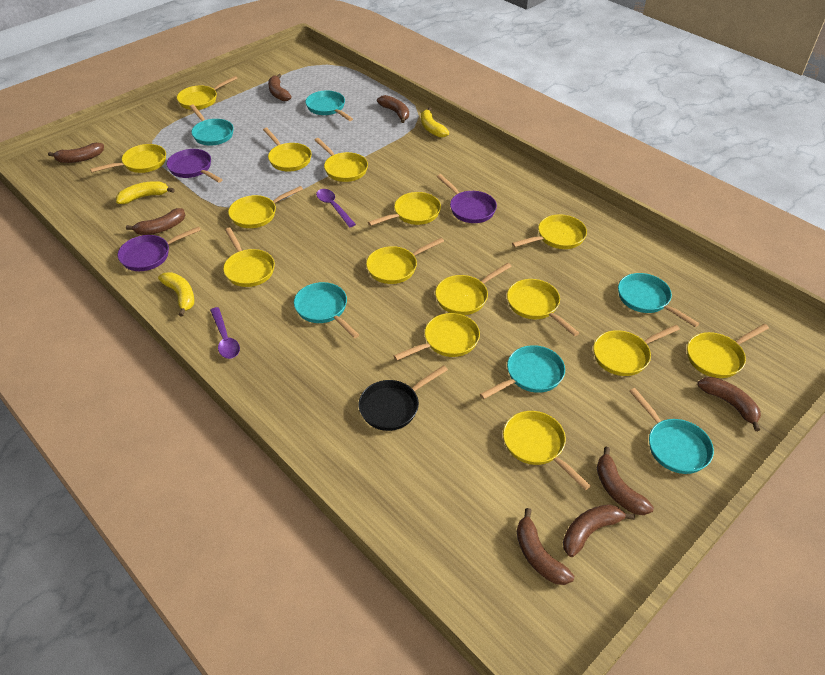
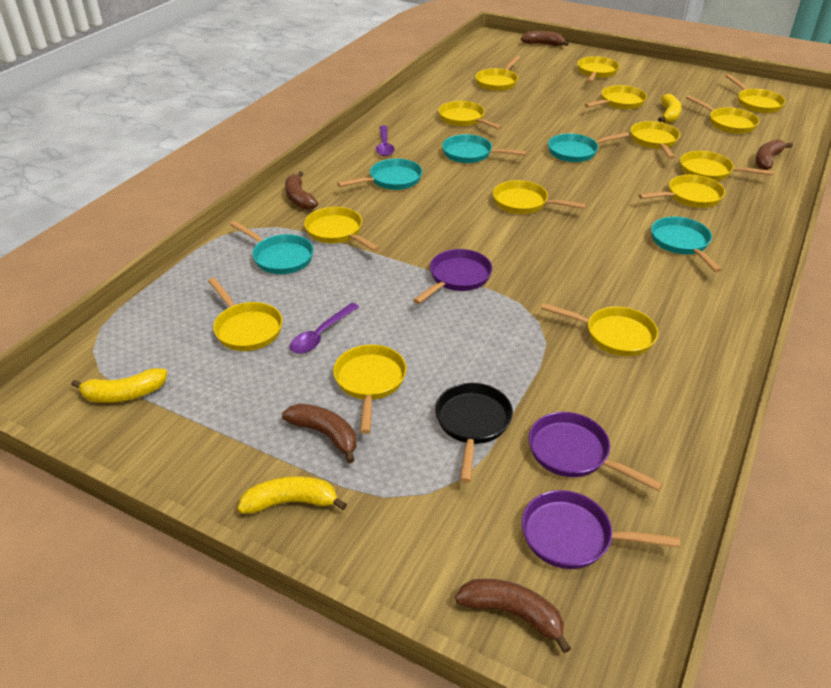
brown banana: 8 -> 5
turquoise pan: 6 -> 5
yellow pan: 15 -> 14

